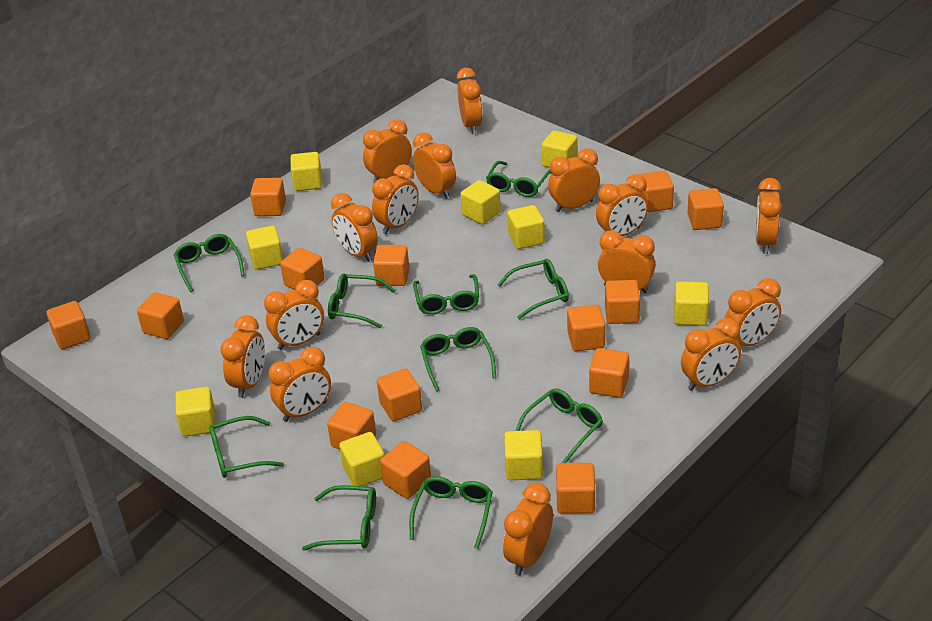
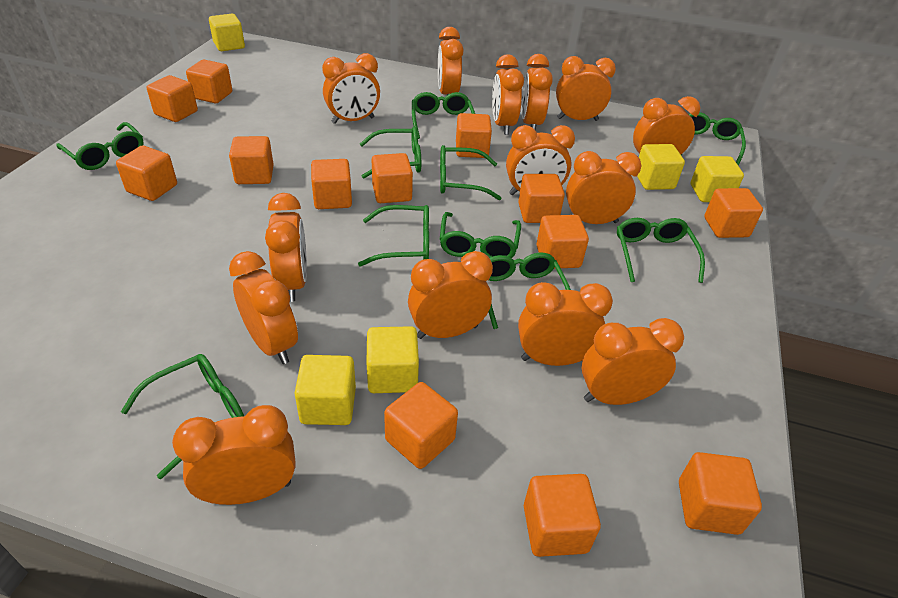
orange clock: 15 -> 14
orange cube: 14 -> 13
yellow cube: 9 -> 5

